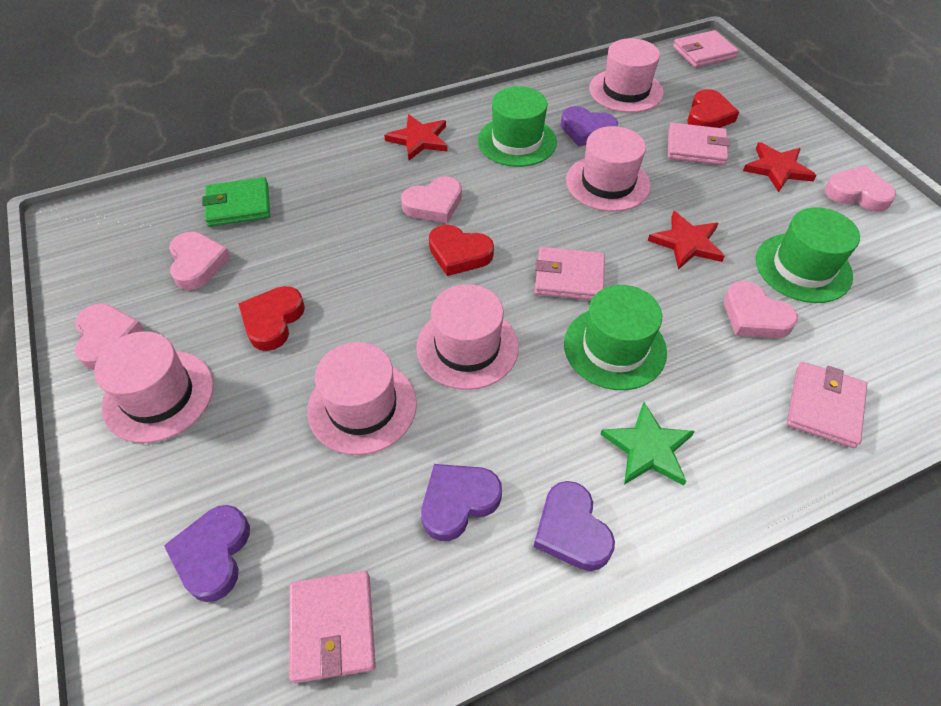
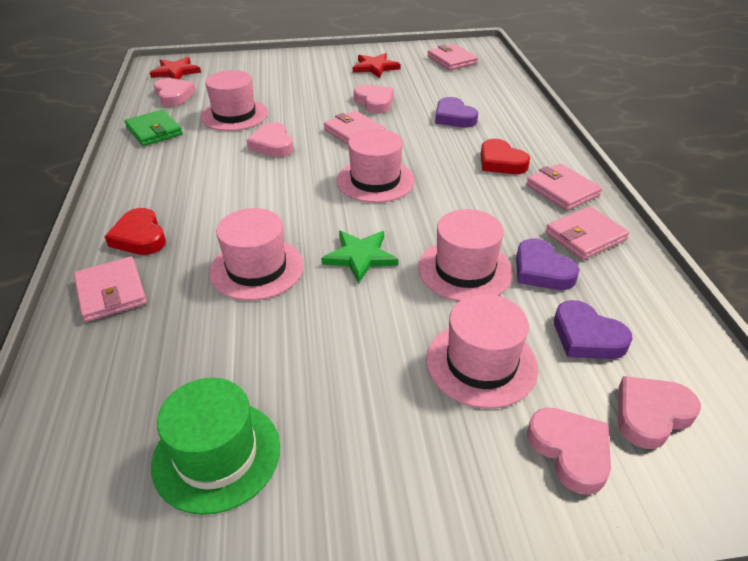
green hat: 3 -> 1
purple heart: 4 -> 3
red heart: 3 -> 2
red star: 3 -> 2

